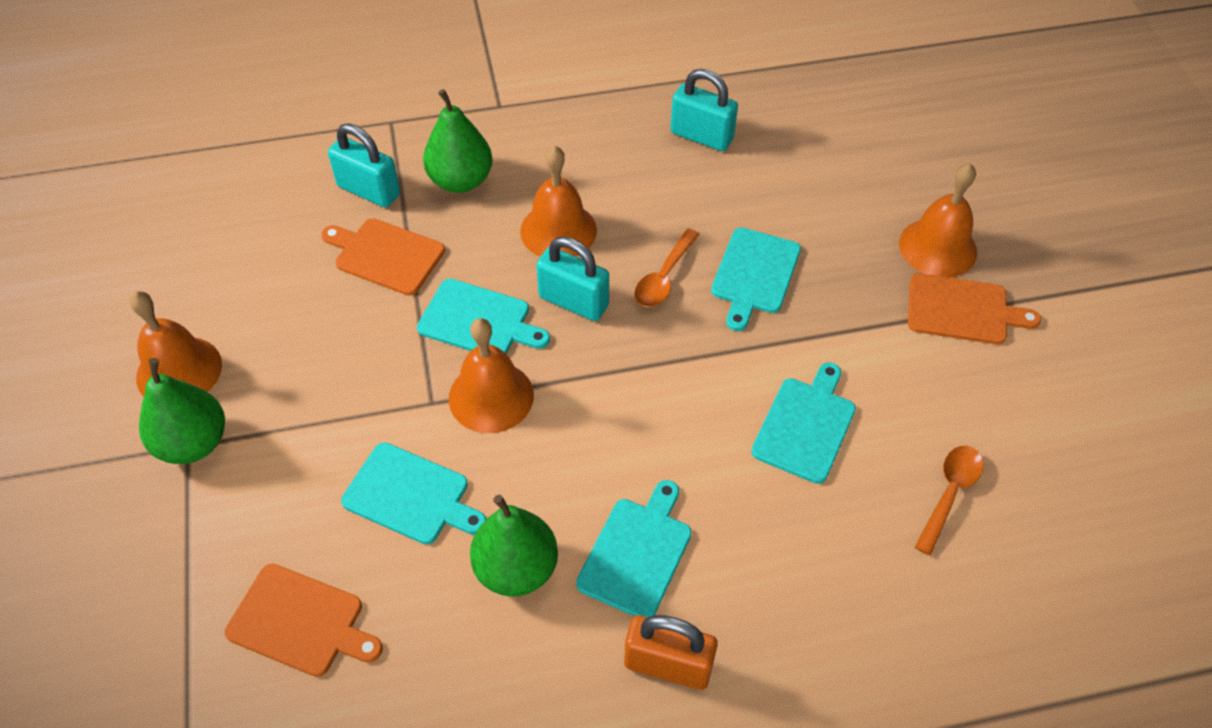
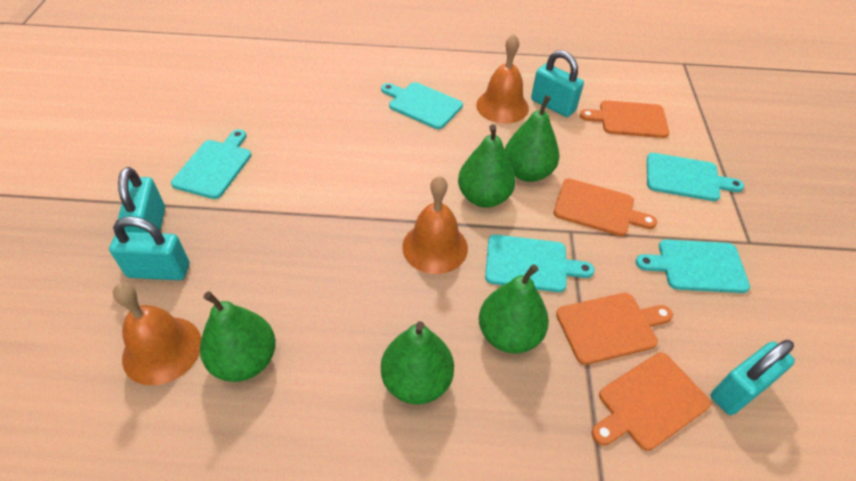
green pear: 3 -> 5
orange bell: 4 -> 3
orange cutting board: 3 -> 4
orange padlock: 1 -> 0
orange spoon: 2 -> 0
turquoise padlock: 3 -> 4

